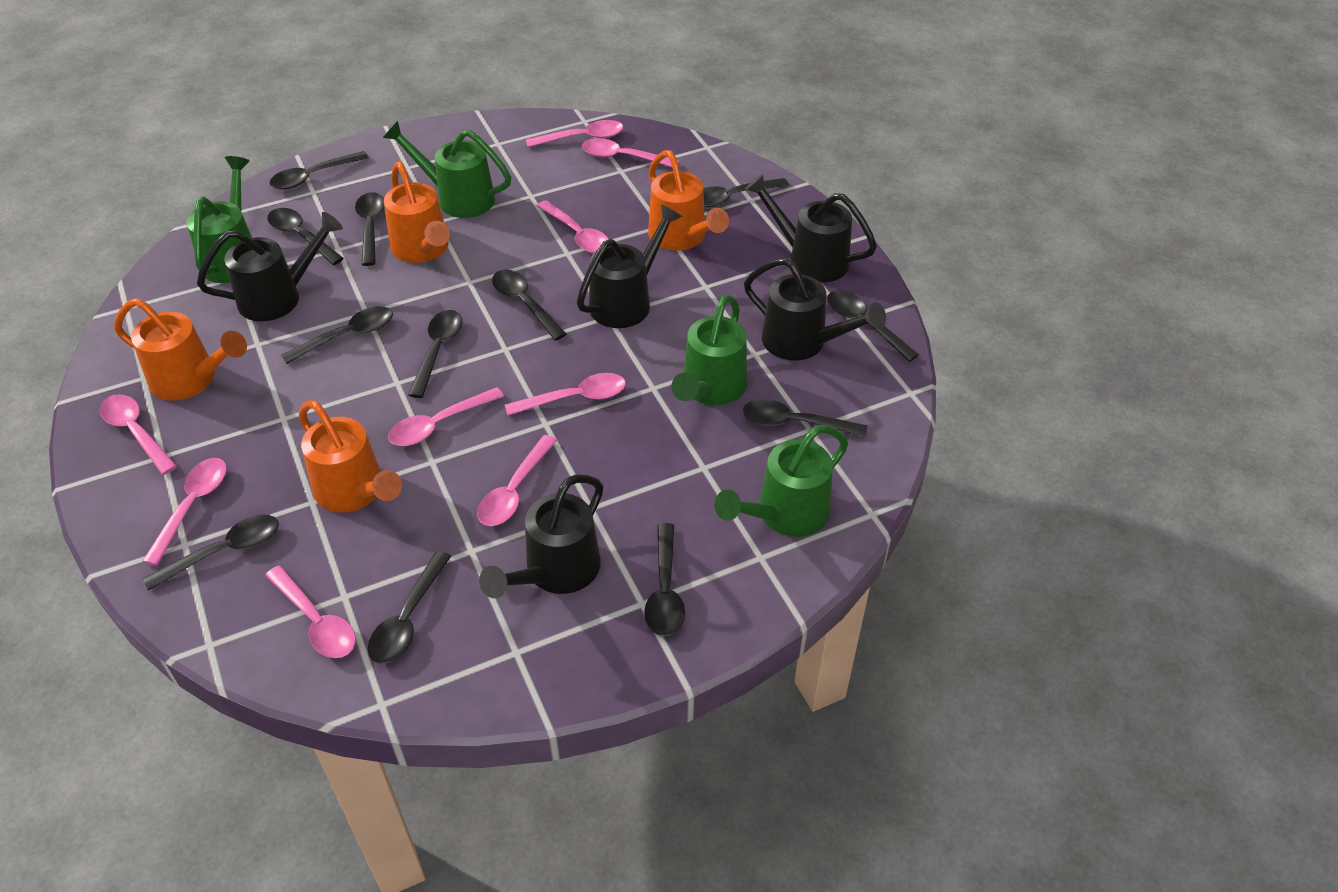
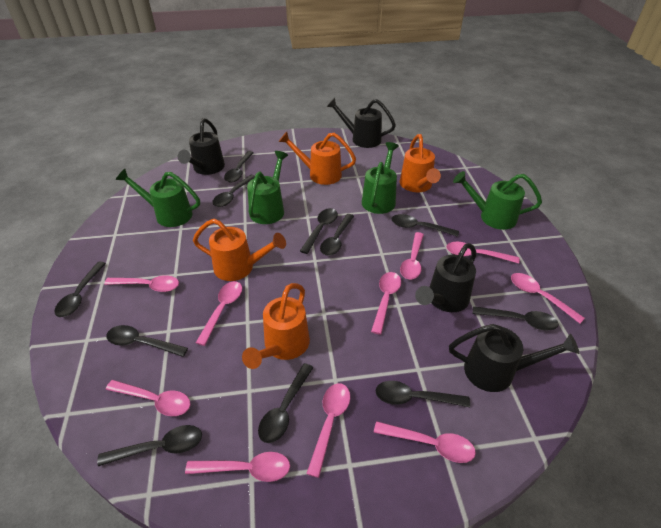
black spoon: 12 -> 11
black watering can: 5 -> 4
pink spoon: 9 -> 10

